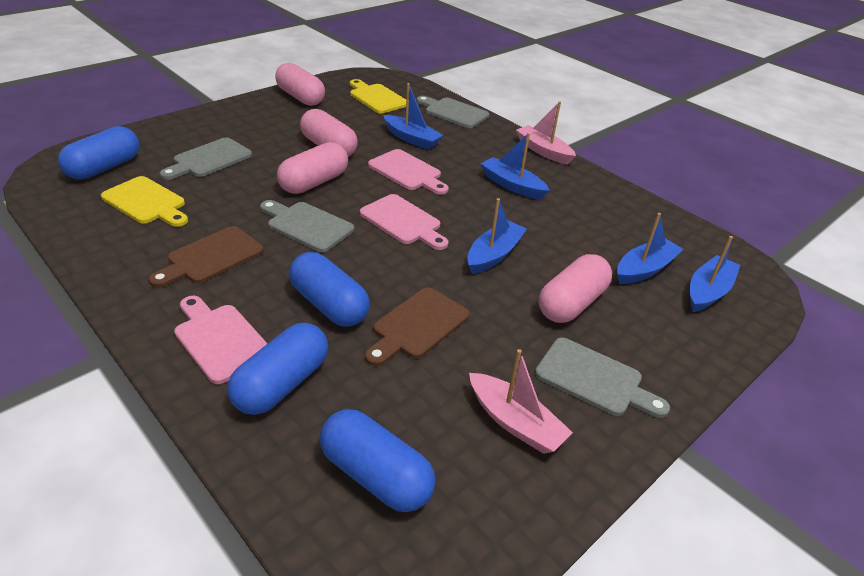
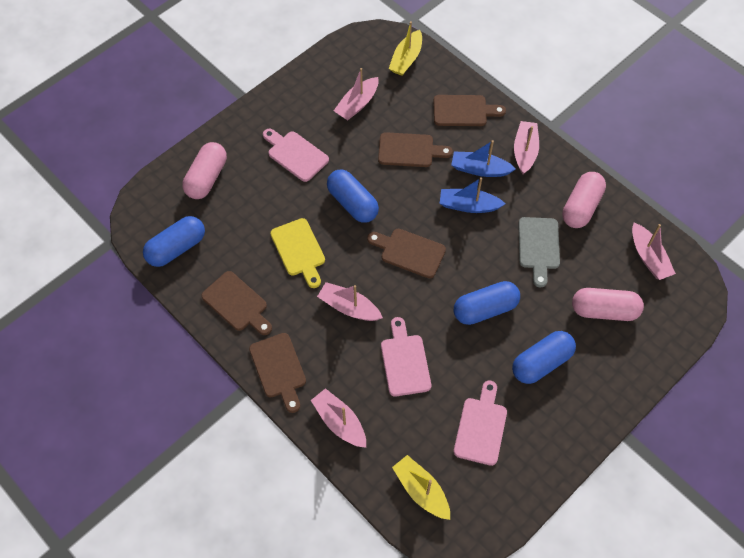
blue boat: 5 -> 2
brown cutting board: 2 -> 5
grey cutting board: 4 -> 1
pink boat: 2 -> 5
pink capsule: 4 -> 3
yellow boat: 0 -> 2
yellow cutting board: 2 -> 1

